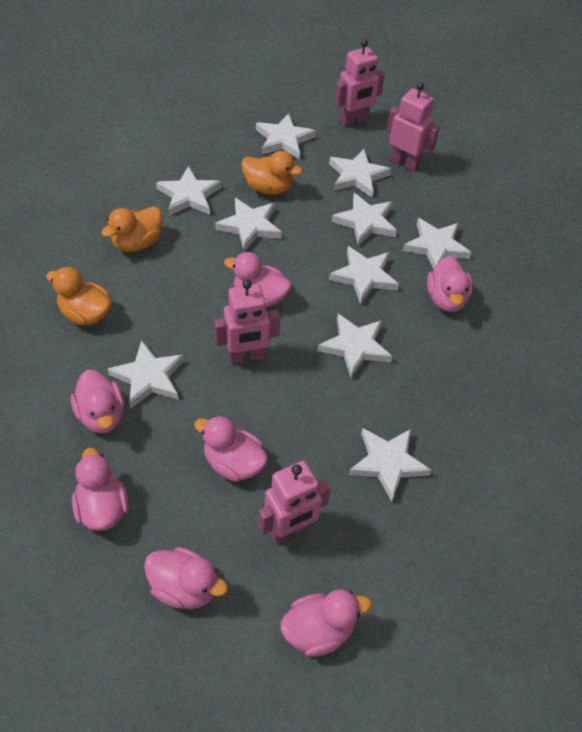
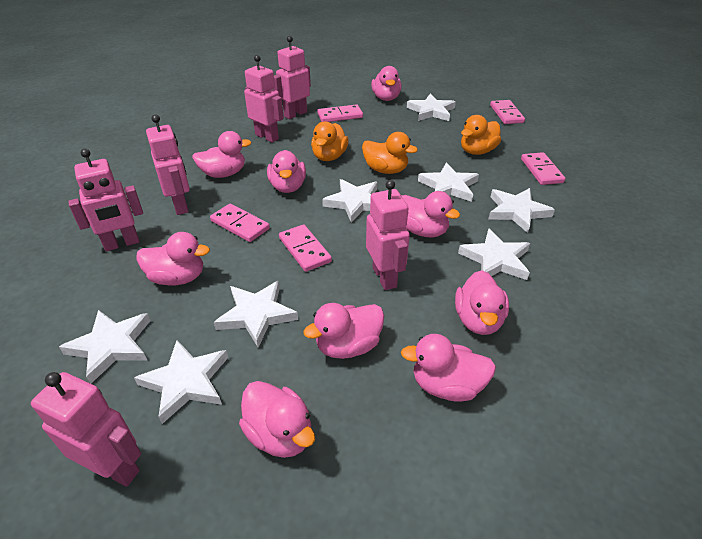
pink domino: 0 -> 5
pink duck: 7 -> 9
pink robot: 4 -> 6
white star: 10 -> 8

